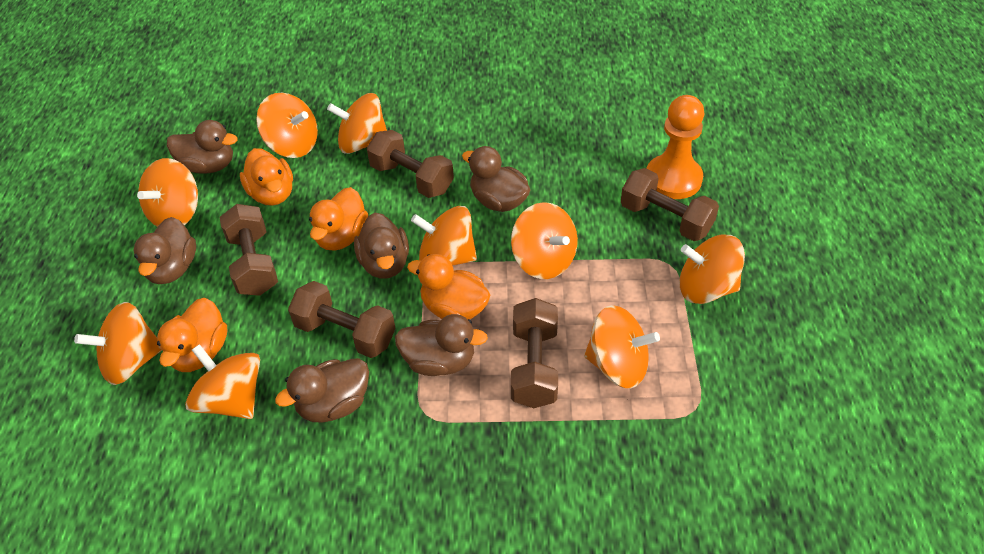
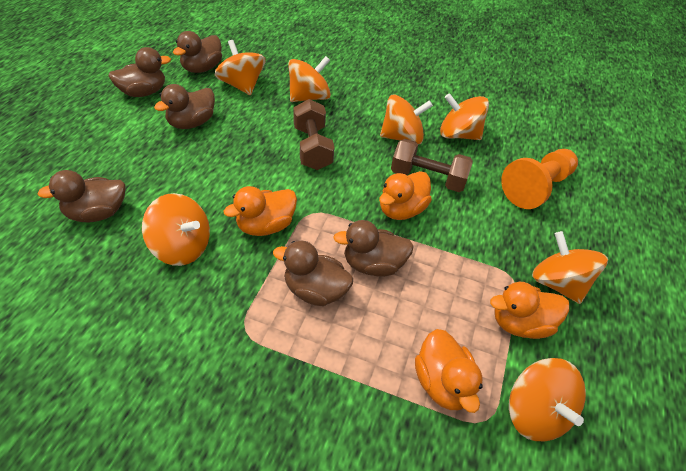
brown dumbbell: 5 -> 2
orange spinning top: 9 -> 7

